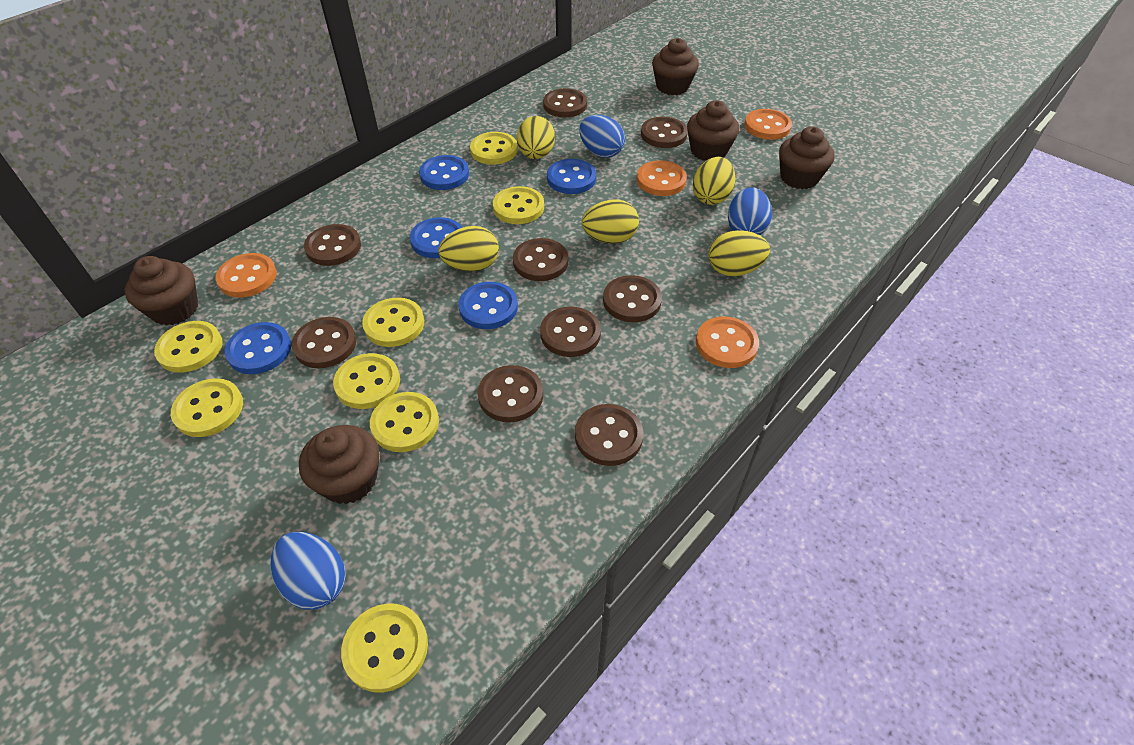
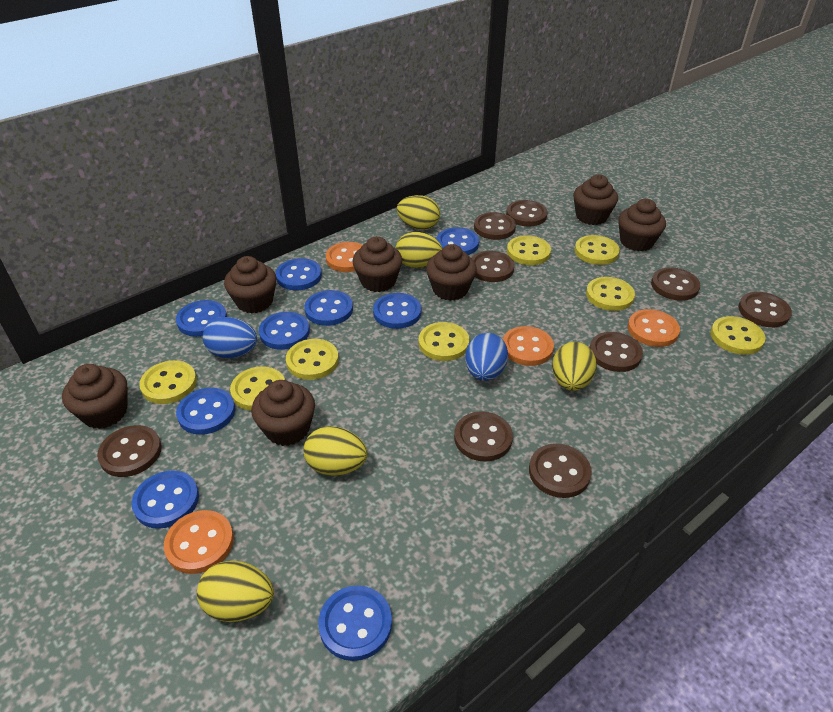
blue button: 5 -> 9
blue egg: 3 -> 2
brown cupcake: 5 -> 7

